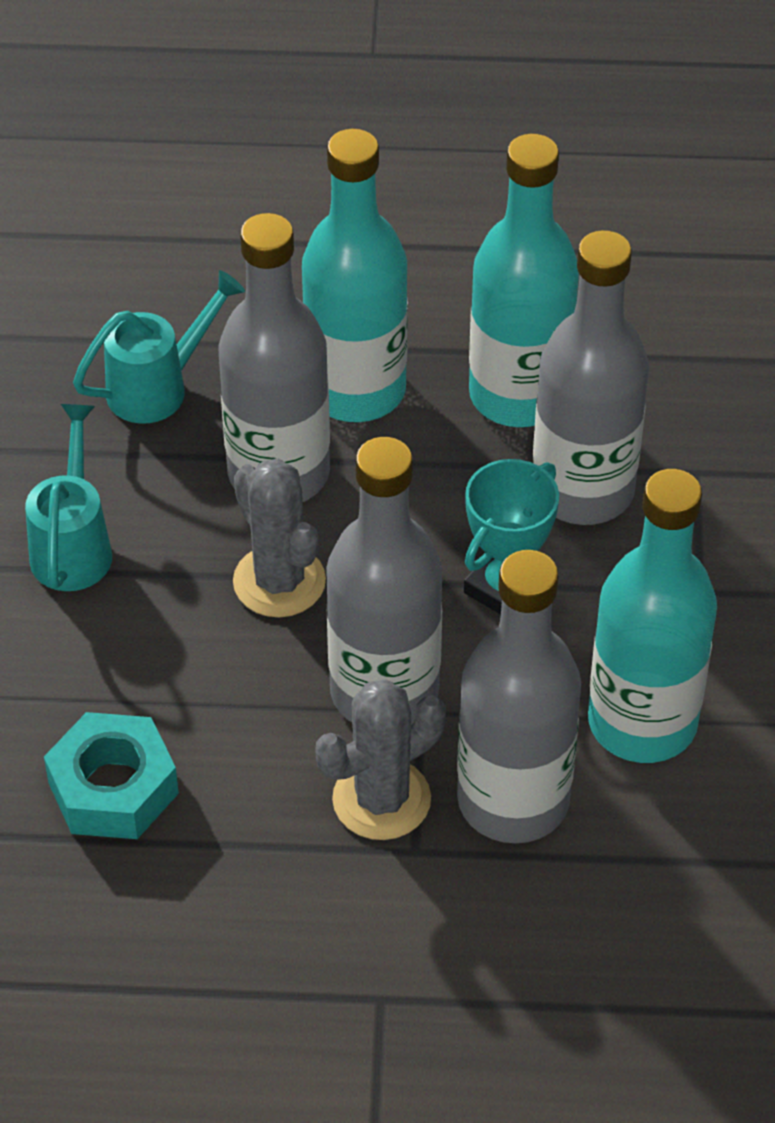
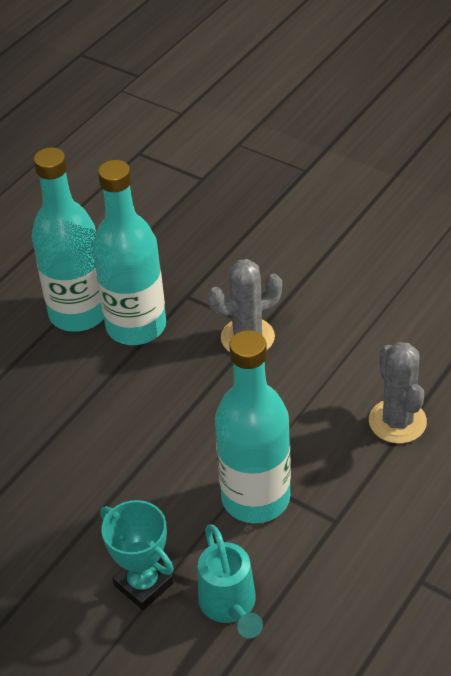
grey bottle: 4 -> 0
turquoise nut: 1 -> 0
turquoise watering can: 2 -> 1

